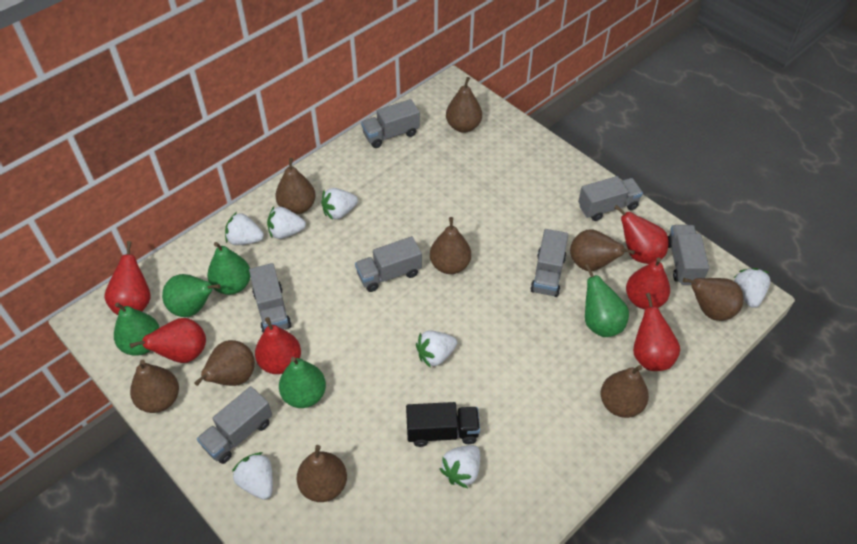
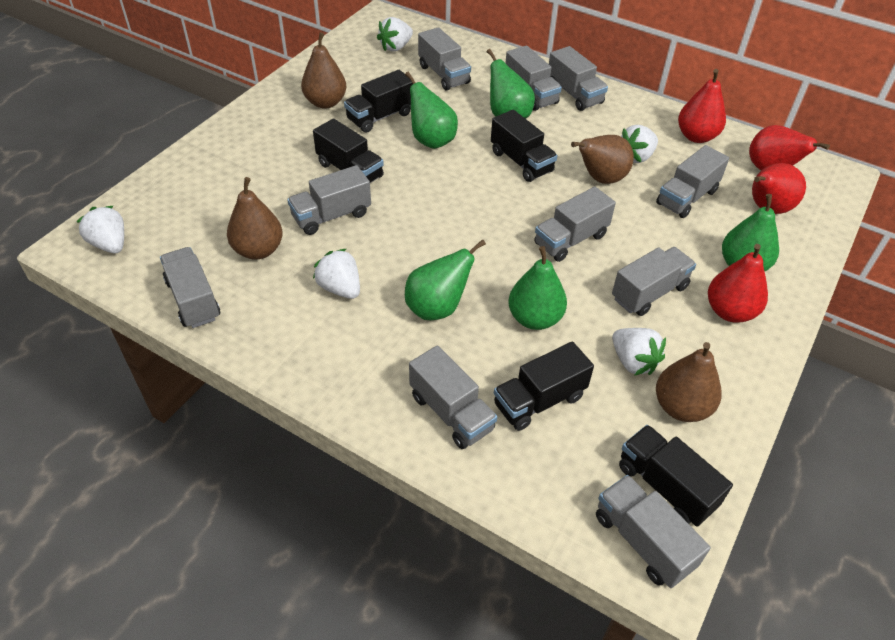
black truck: 1 -> 5
brown pear: 9 -> 4
grey truck: 7 -> 10
red pear: 6 -> 4
white strawberry: 7 -> 5

